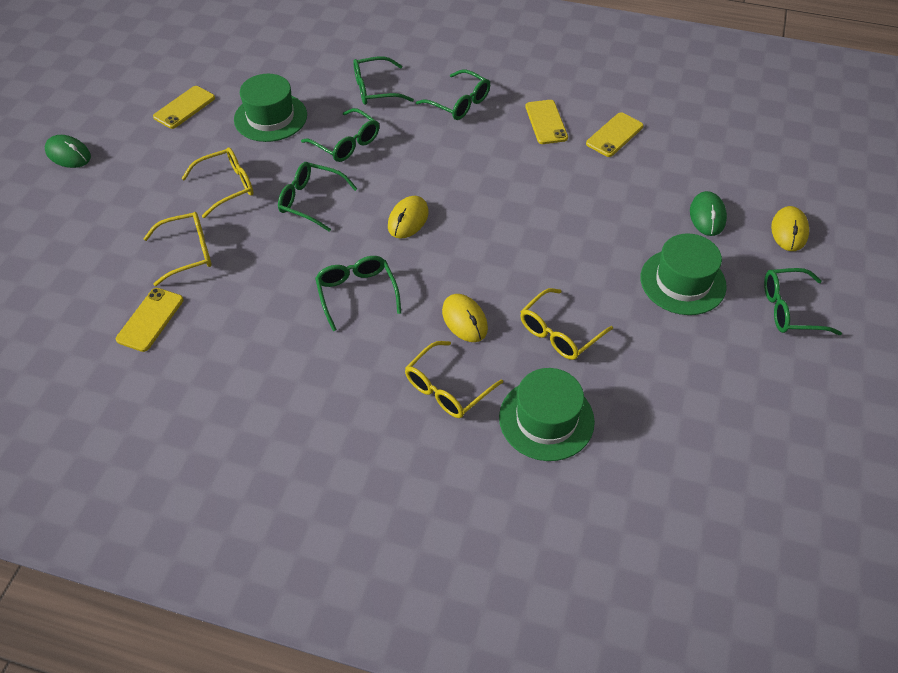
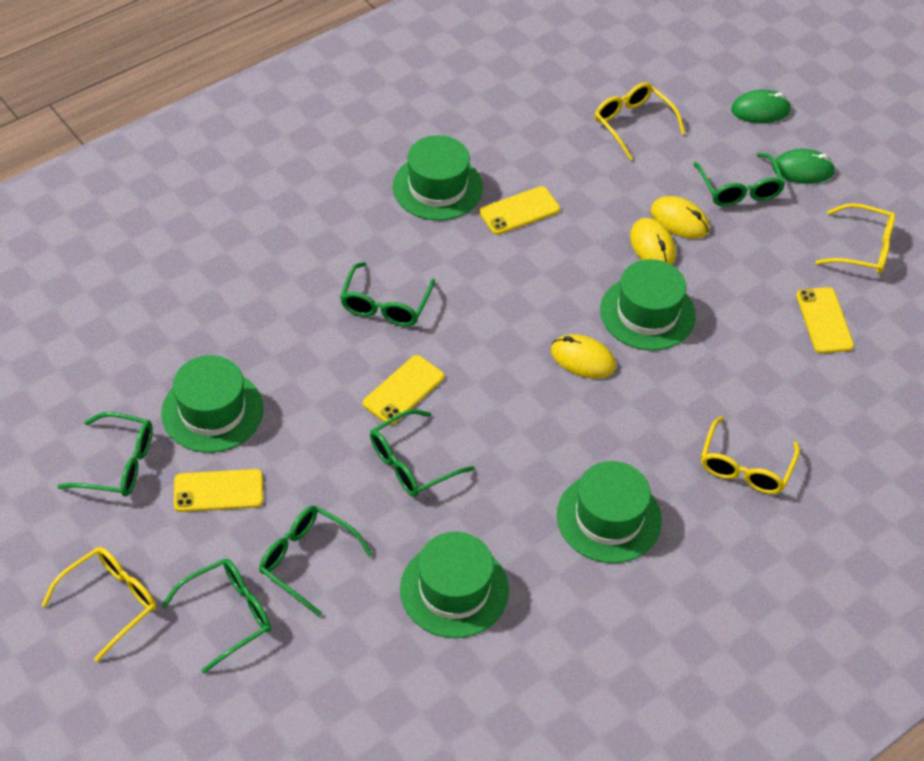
green hat: 3 -> 5

